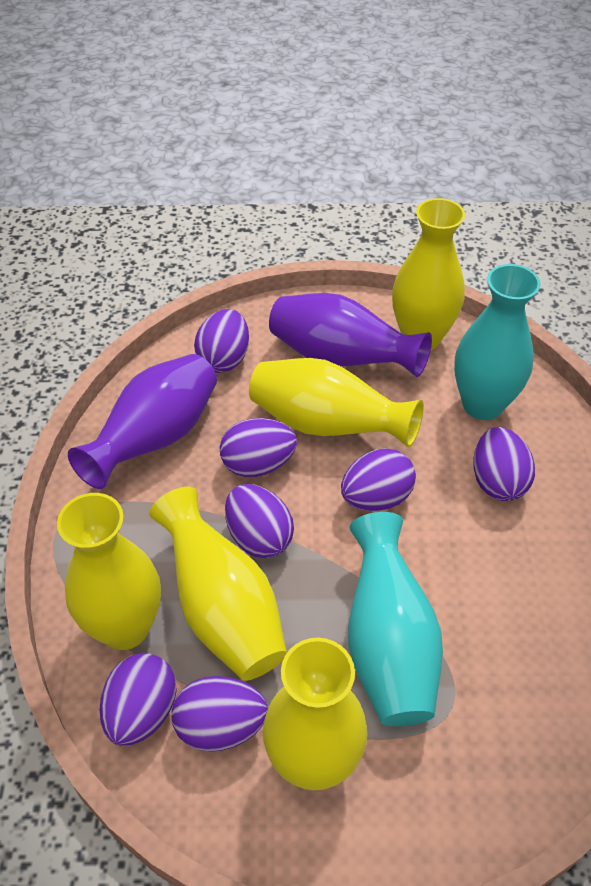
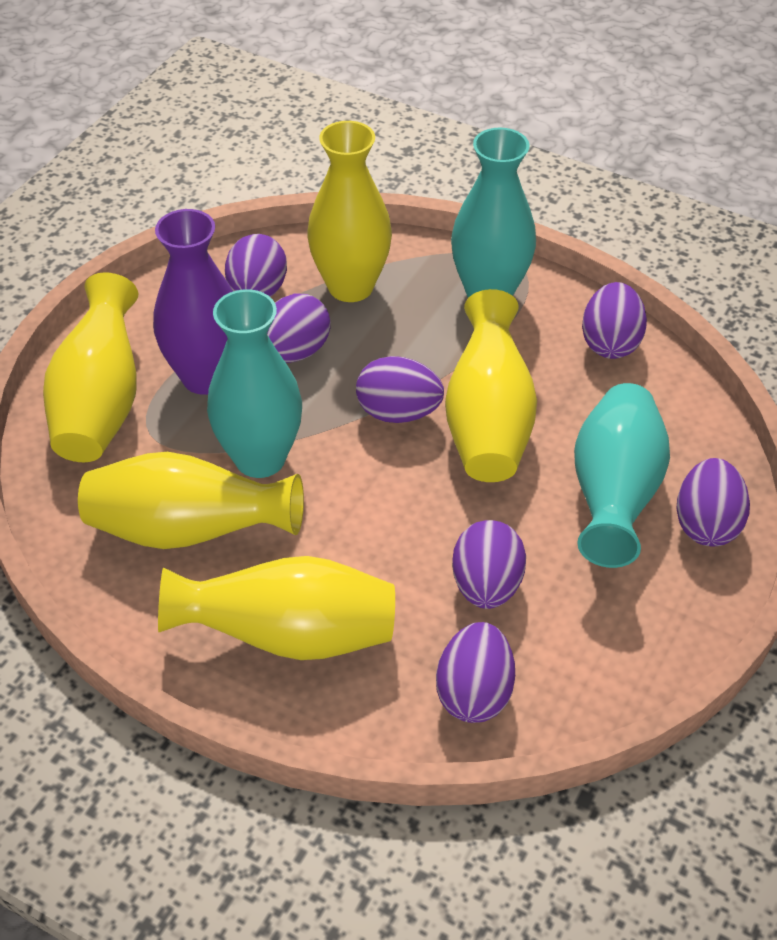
purple vase: 2 -> 1
turquoise vase: 2 -> 3

